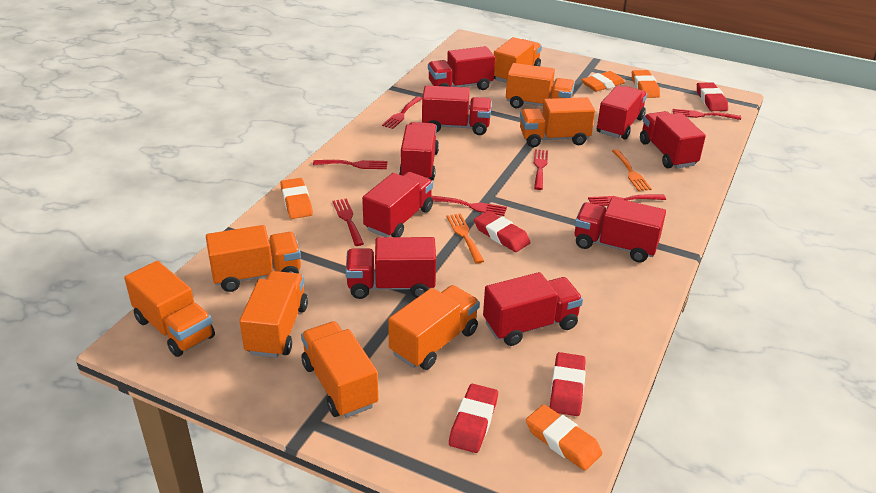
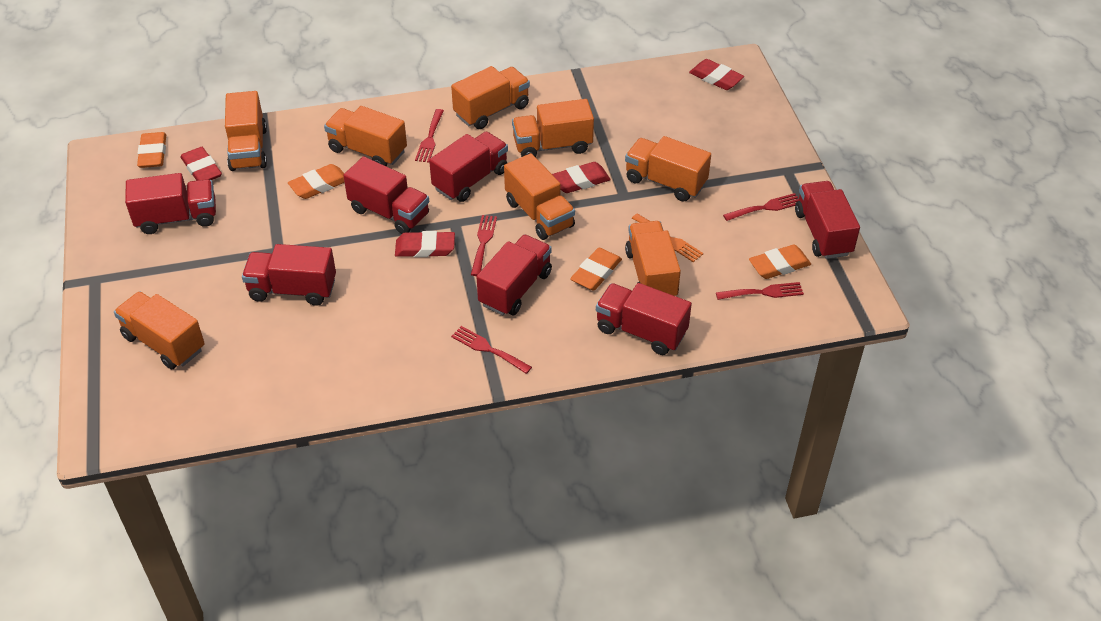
orange fork: 2 -> 1
red fork: 7 -> 5
red truck: 9 -> 7

